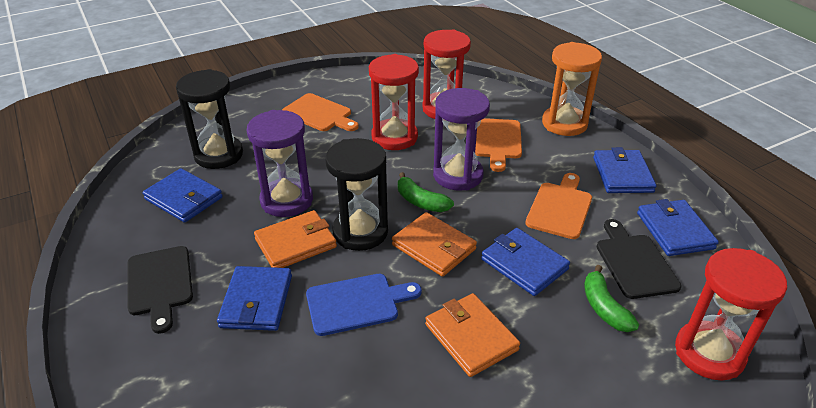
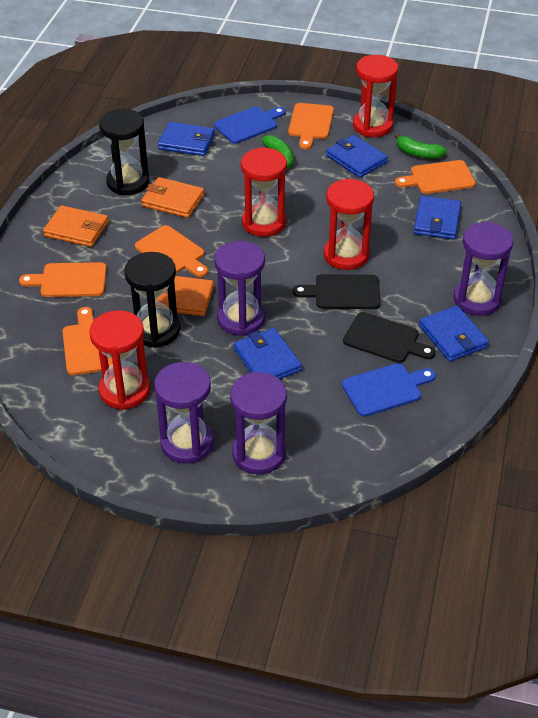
blue cutting board: 1 -> 2
orange cutting board: 3 -> 5
orange hourglass: 1 -> 0
purple hourglass: 2 -> 4
red hourglass: 3 -> 4

